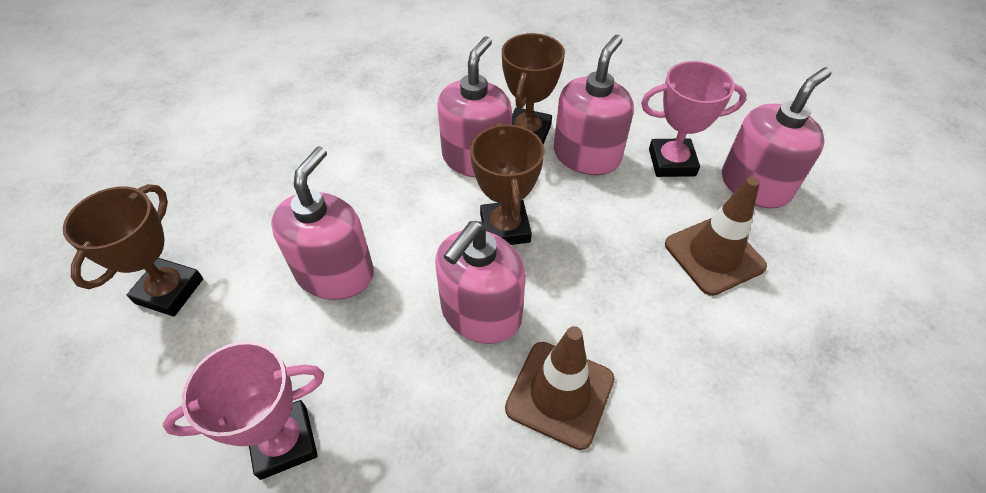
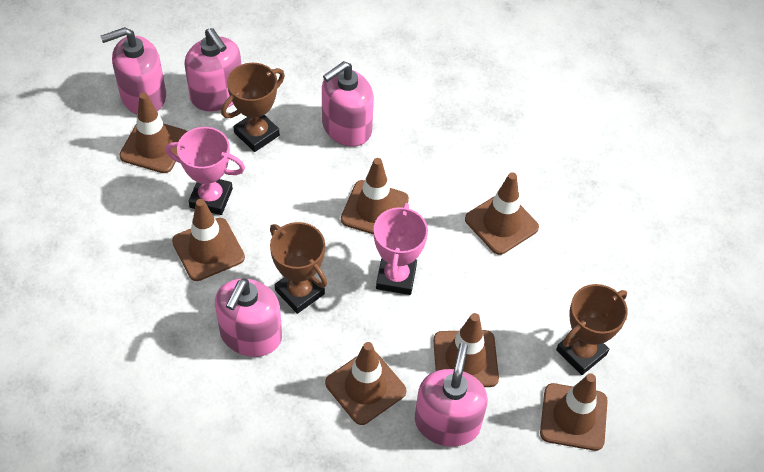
brown traffic cone: 2 -> 7

